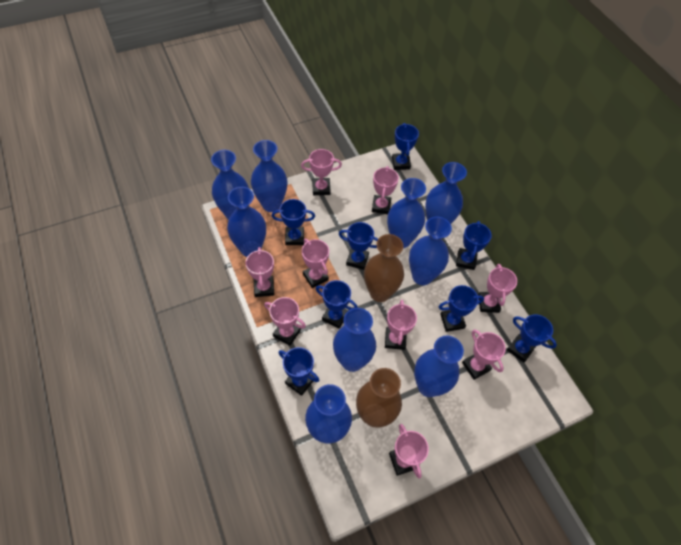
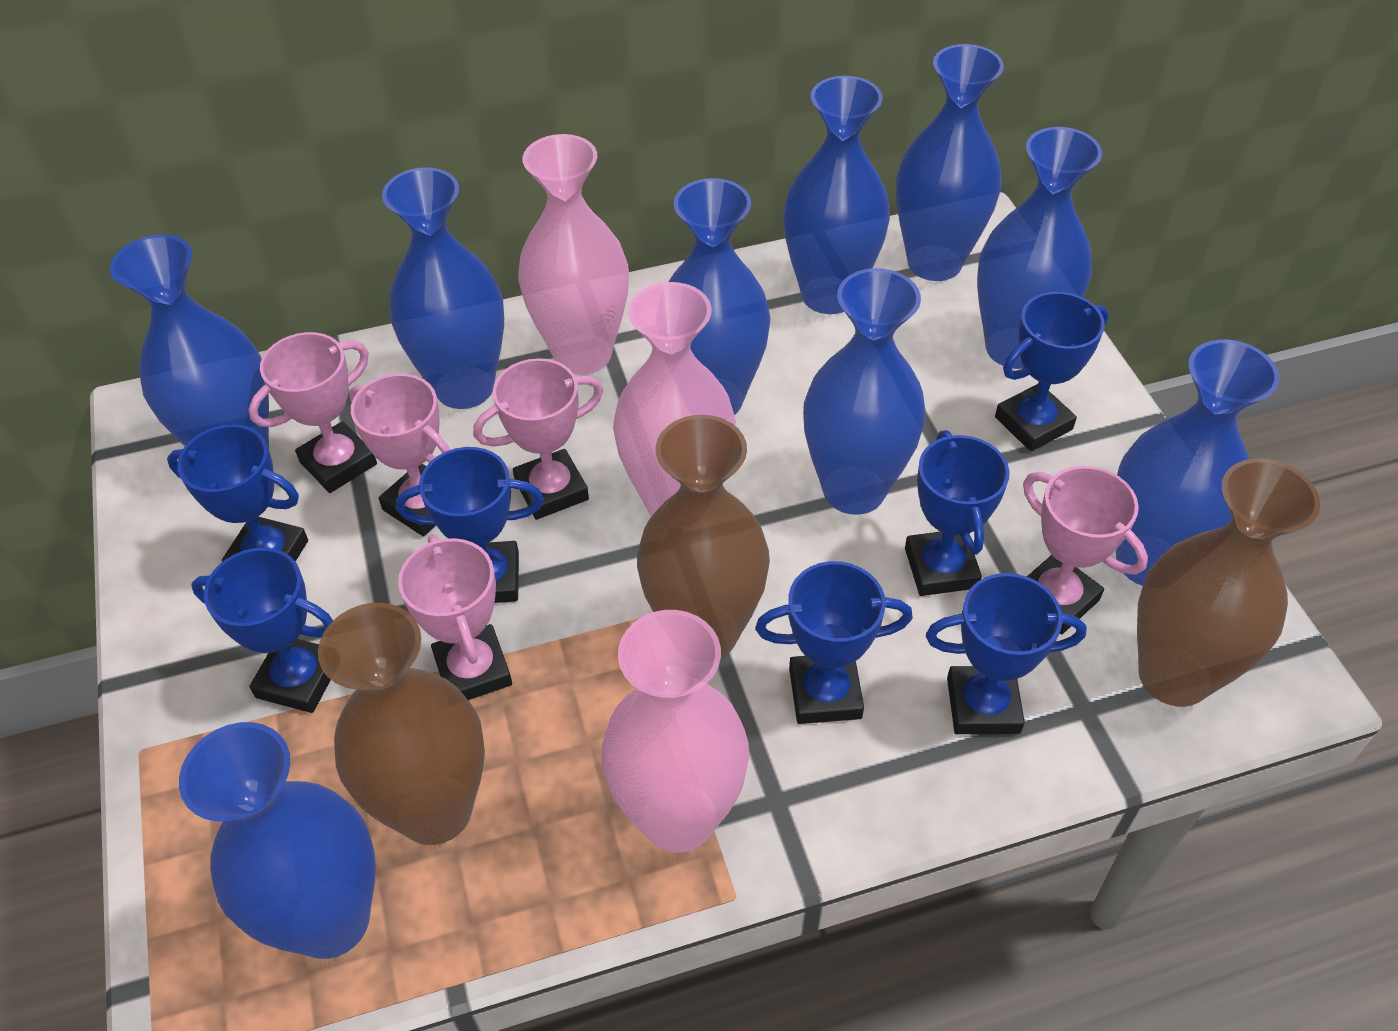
blue trophy: 8 -> 7
brown vase: 2 -> 3
pink trophy: 9 -> 5
pink vase: 0 -> 3

